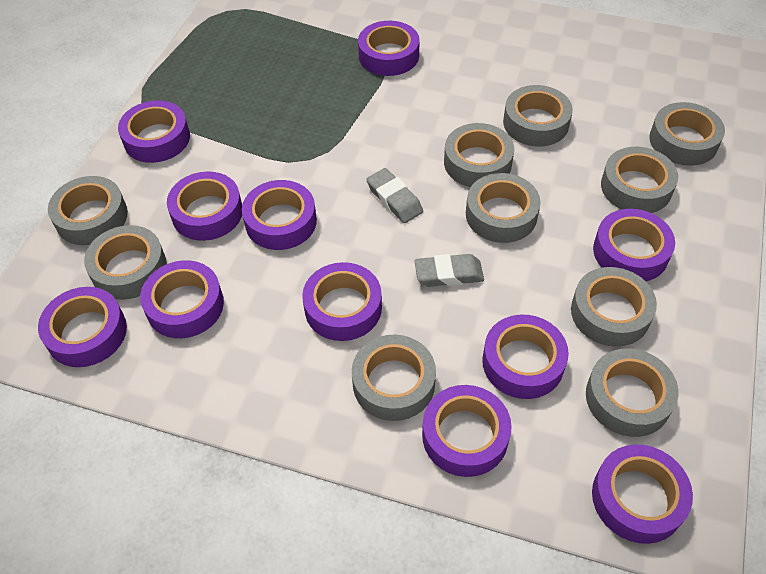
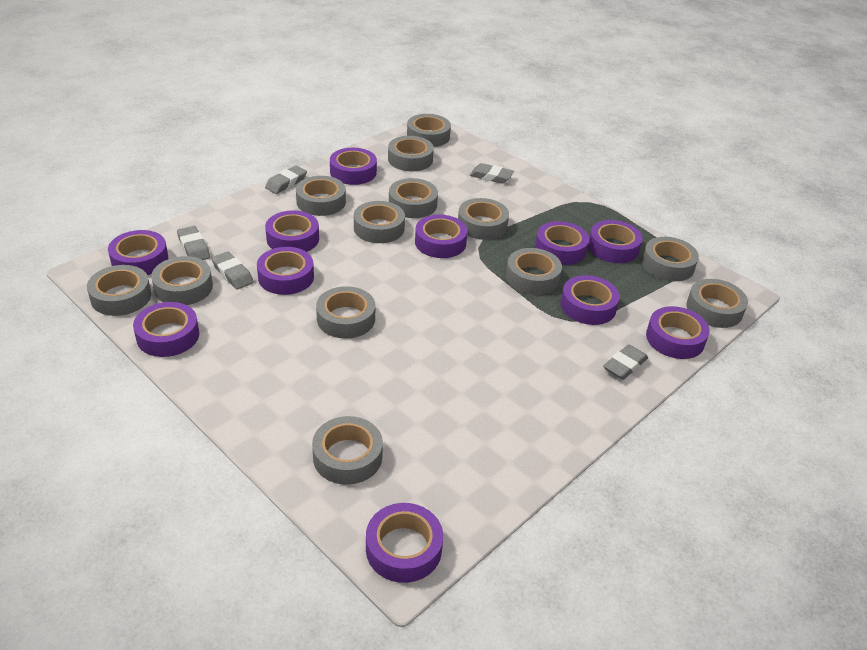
grey eraser: 2 -> 5
grey tape: 10 -> 13

